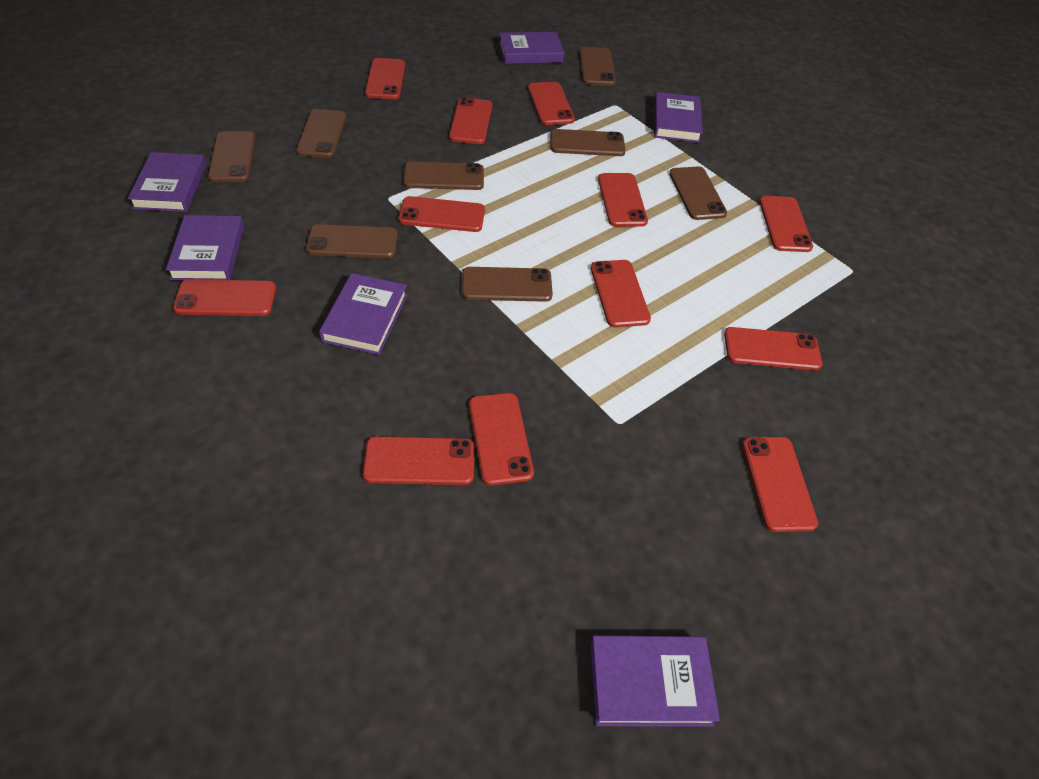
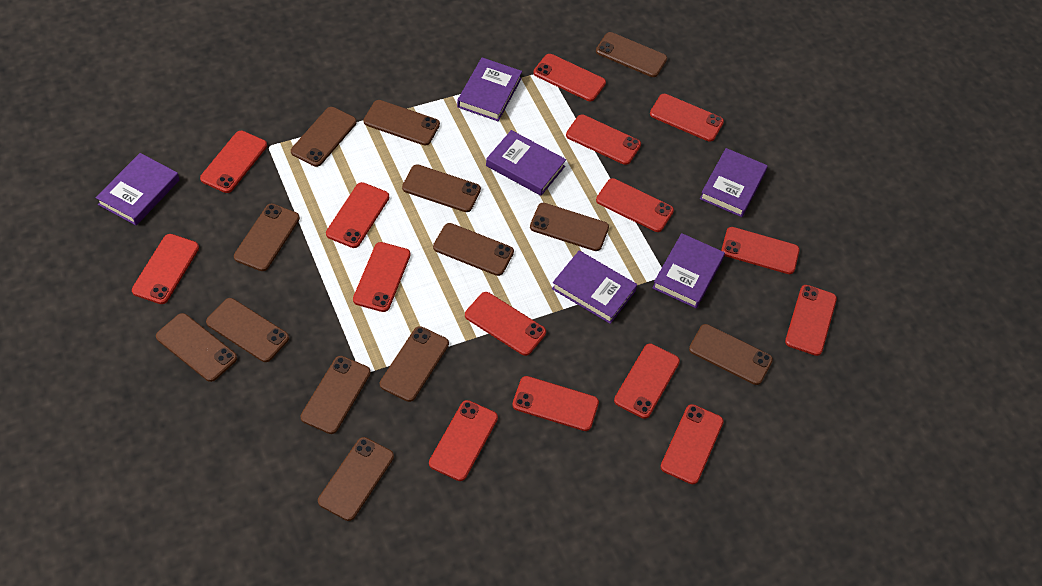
brown phone: 8 -> 13
red phone: 12 -> 15

